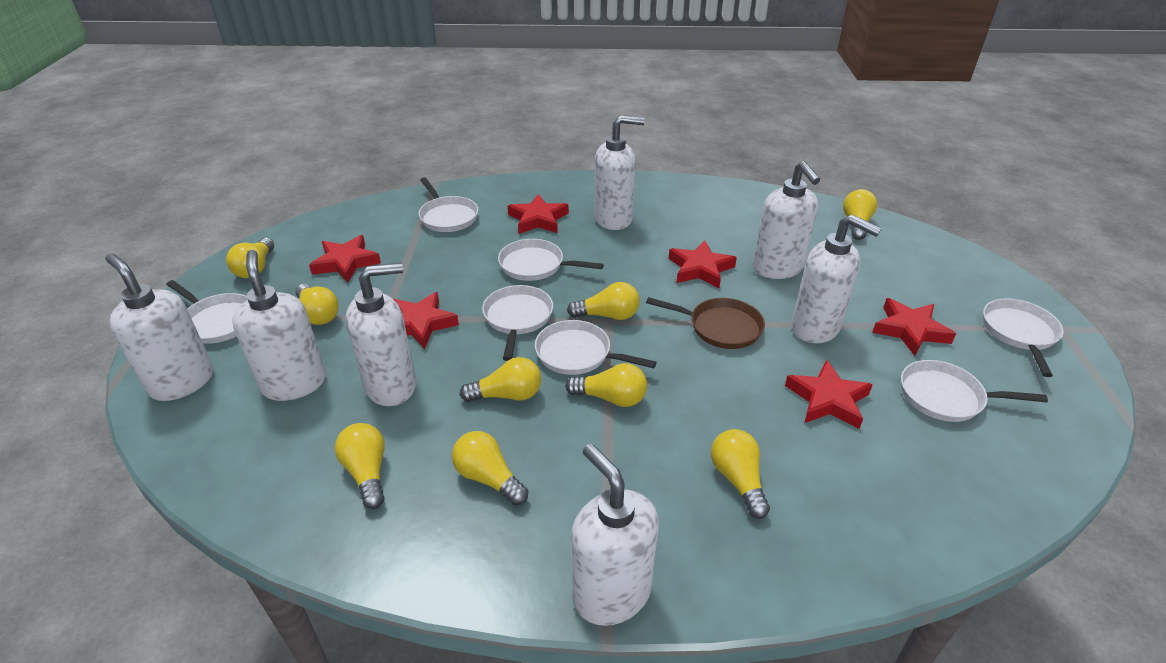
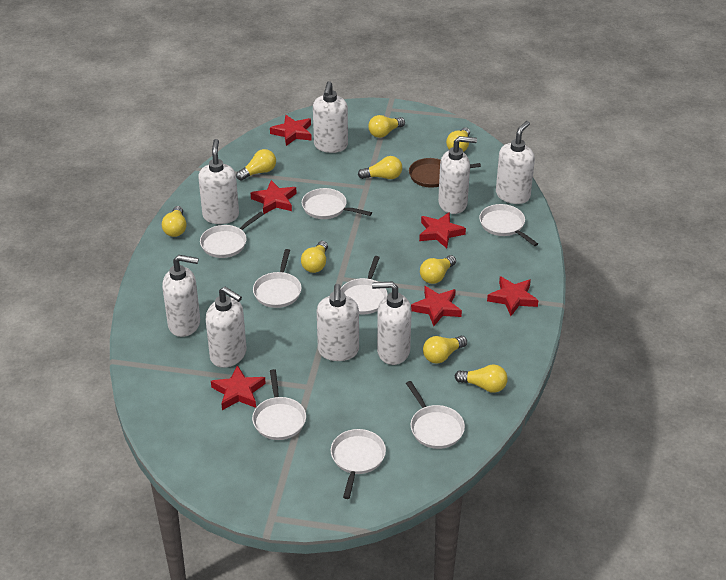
white pan: 7 -> 8
white soap dispenser: 7 -> 8

